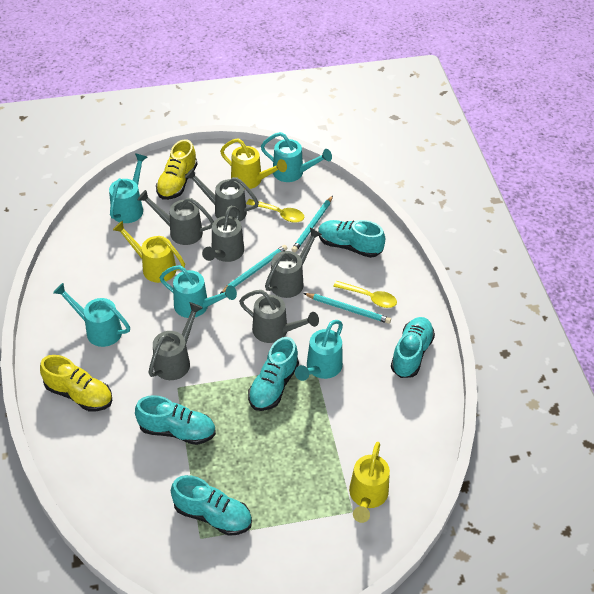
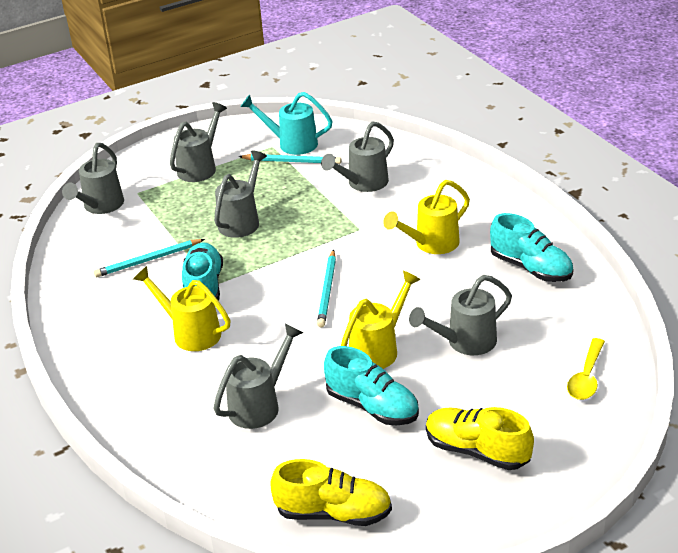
turquoise shoe: 5 -> 3
turquoise watering can: 5 -> 1
yellow spoon: 2 -> 1

